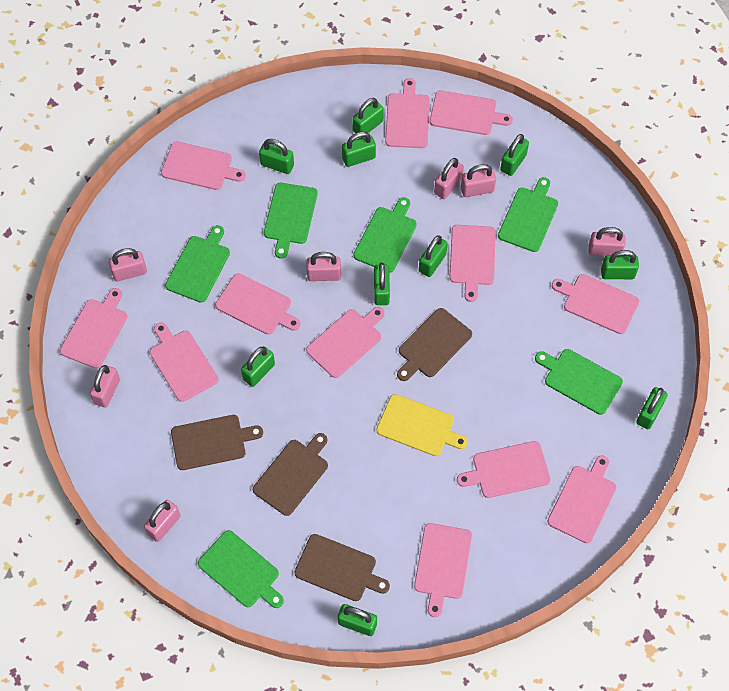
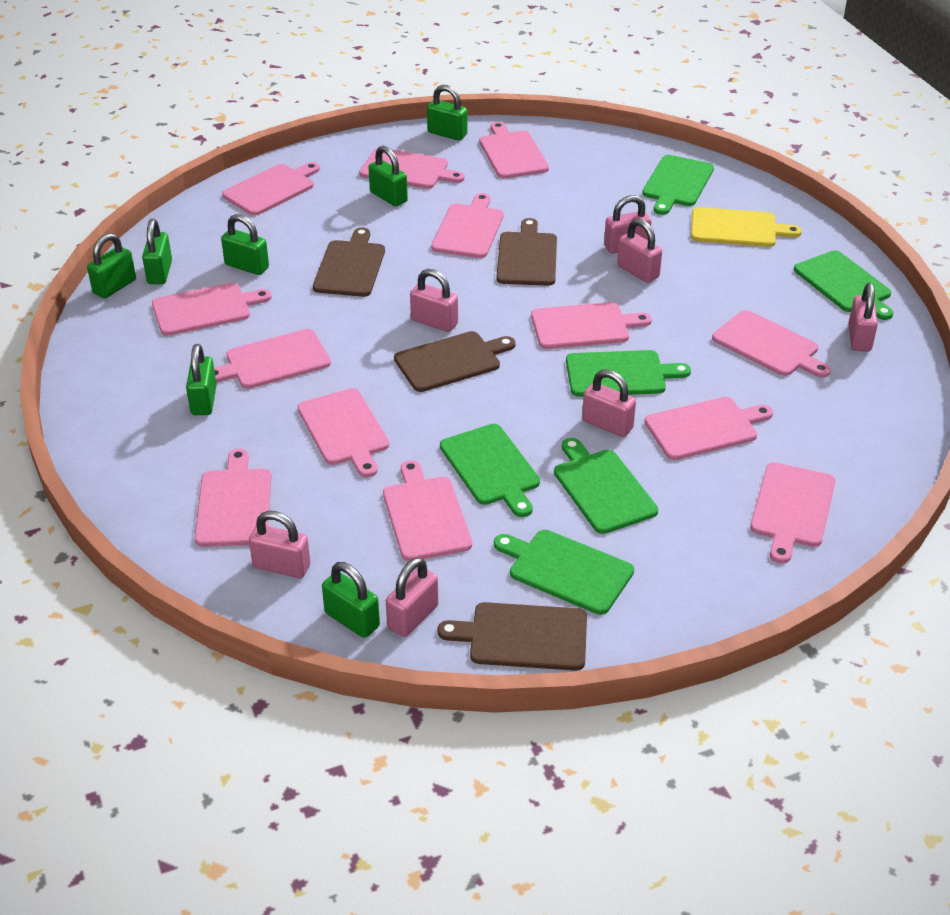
green padlock: 10 -> 7
pink cutting board: 12 -> 13

